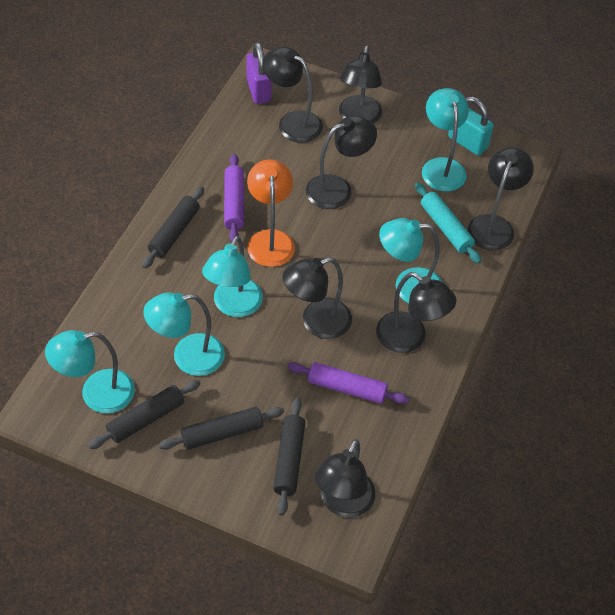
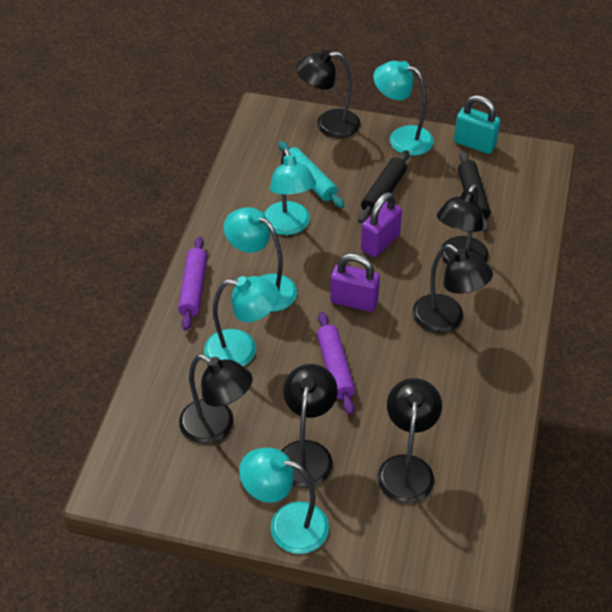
black lamp: 7 -> 6
black rolling pin: 4 -> 2
orange lamp: 1 -> 0
purple padlock: 1 -> 2

